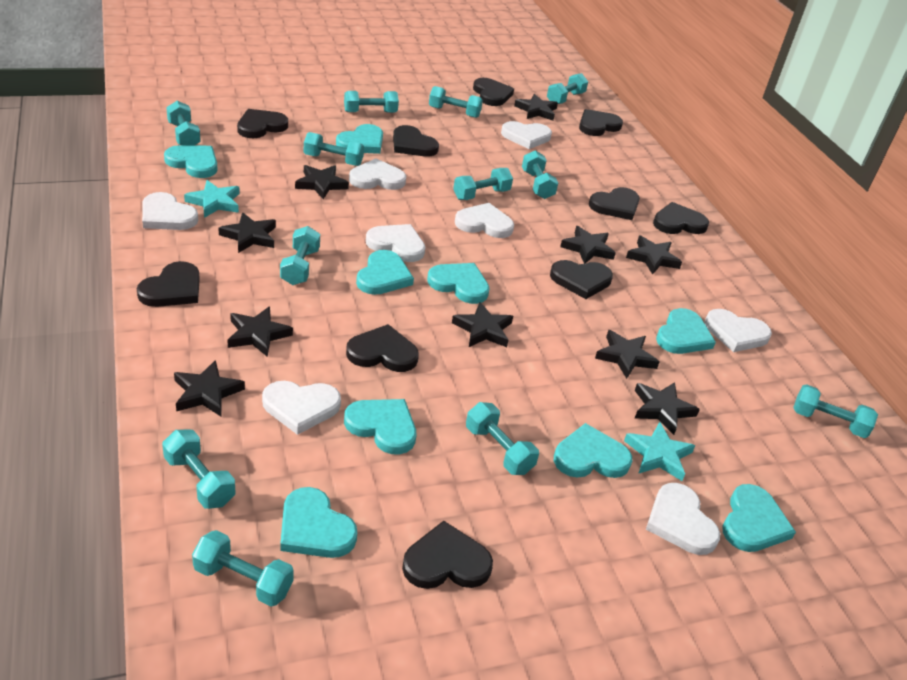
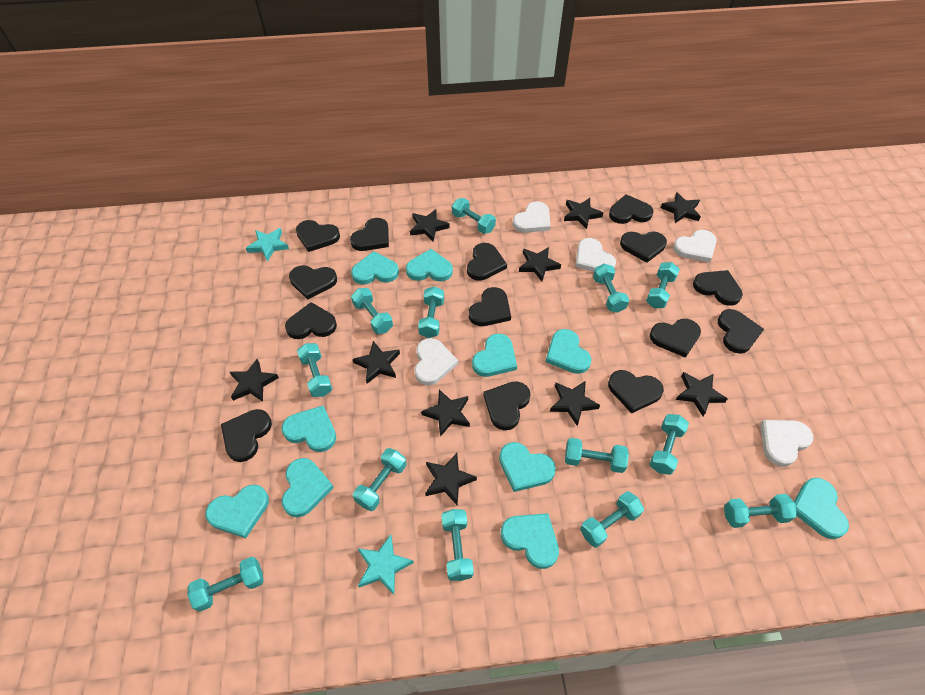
black heart: 10 -> 14
turquoise dumbbell: 12 -> 13
turquoise heart: 9 -> 10
white heart: 8 -> 5

